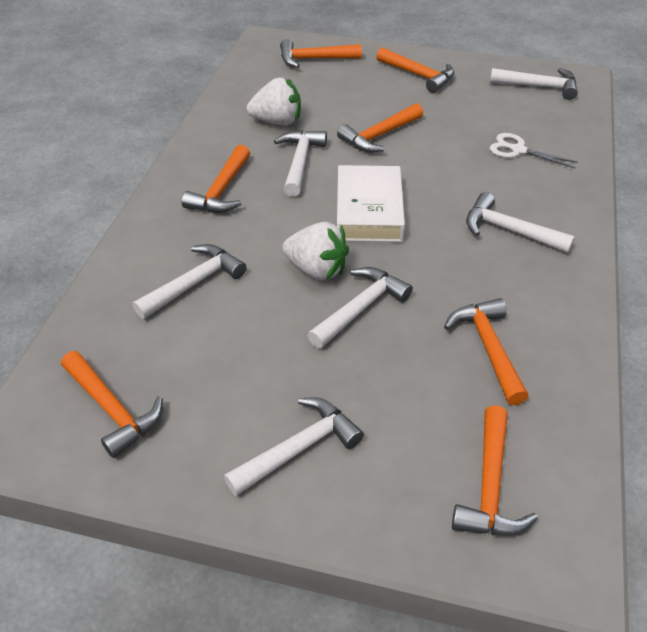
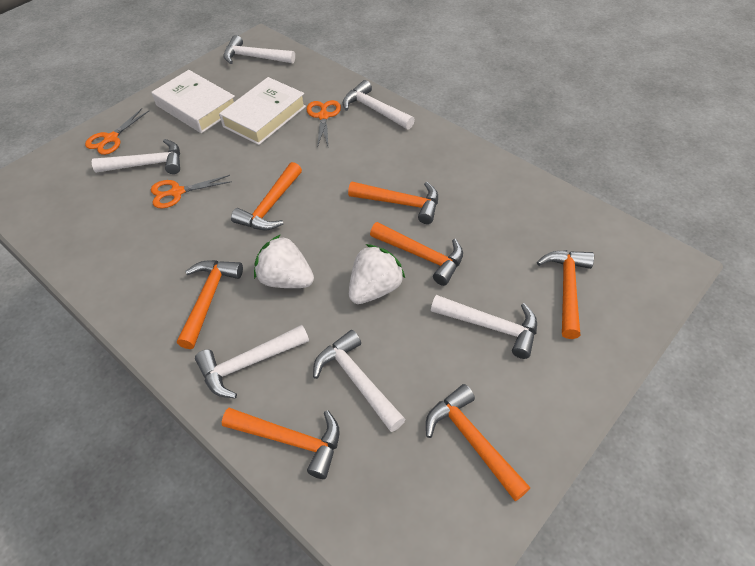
orange scissors: 0 -> 3
white book: 1 -> 2
white scissors: 1 -> 0

